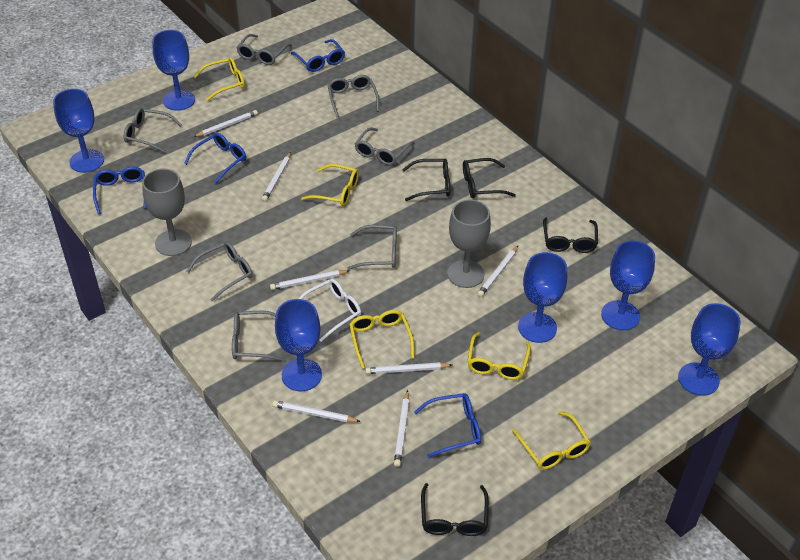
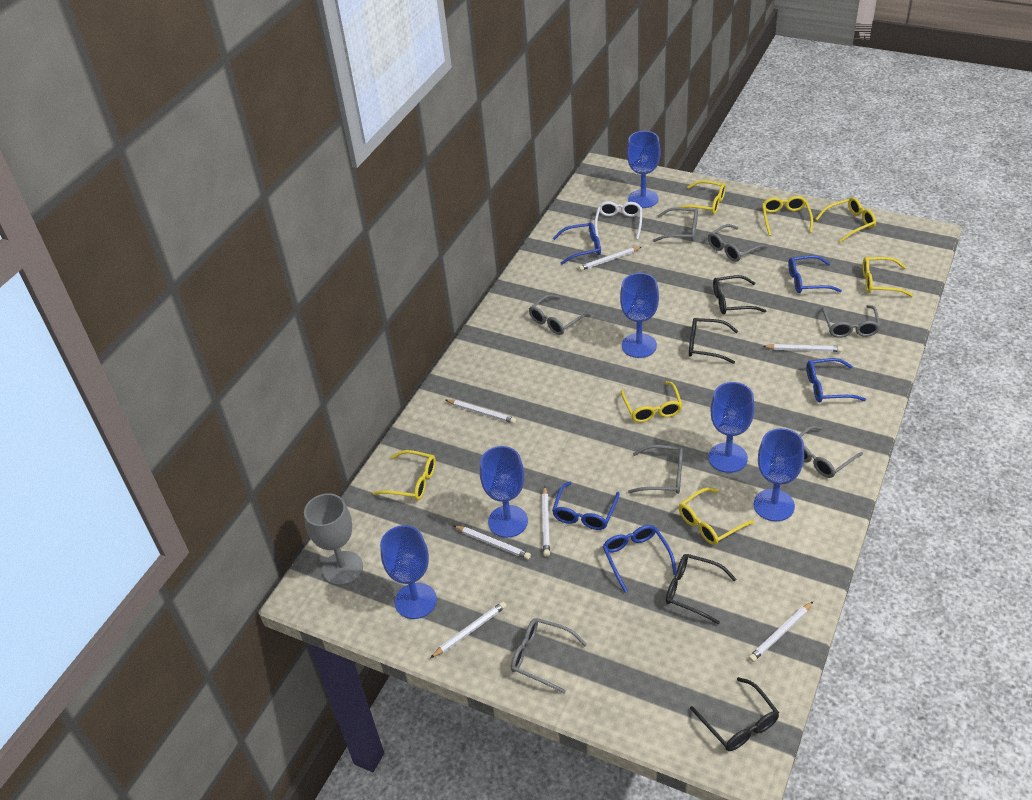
blue glasses: 4 -> 5
grey goblet: 2 -> 1
yellow glasses: 5 -> 7

